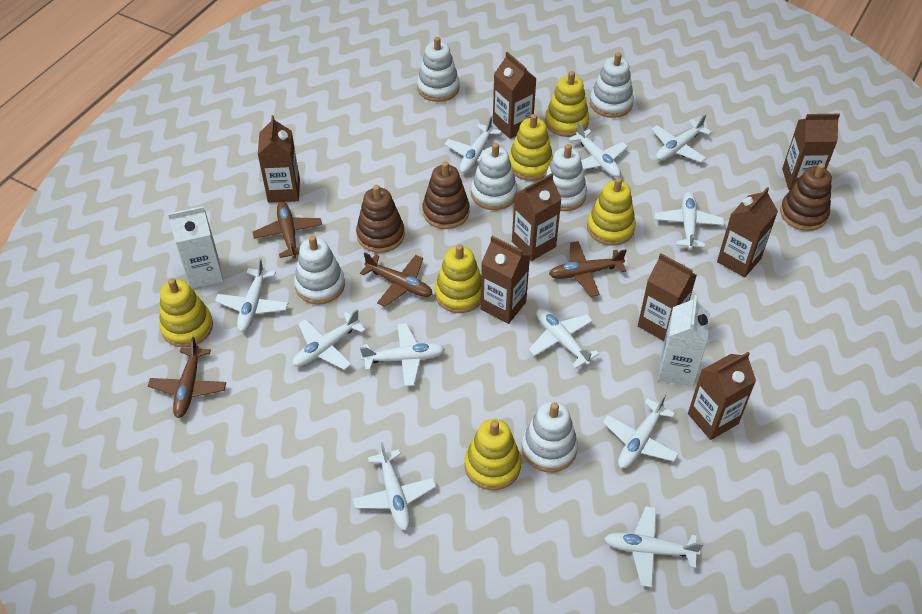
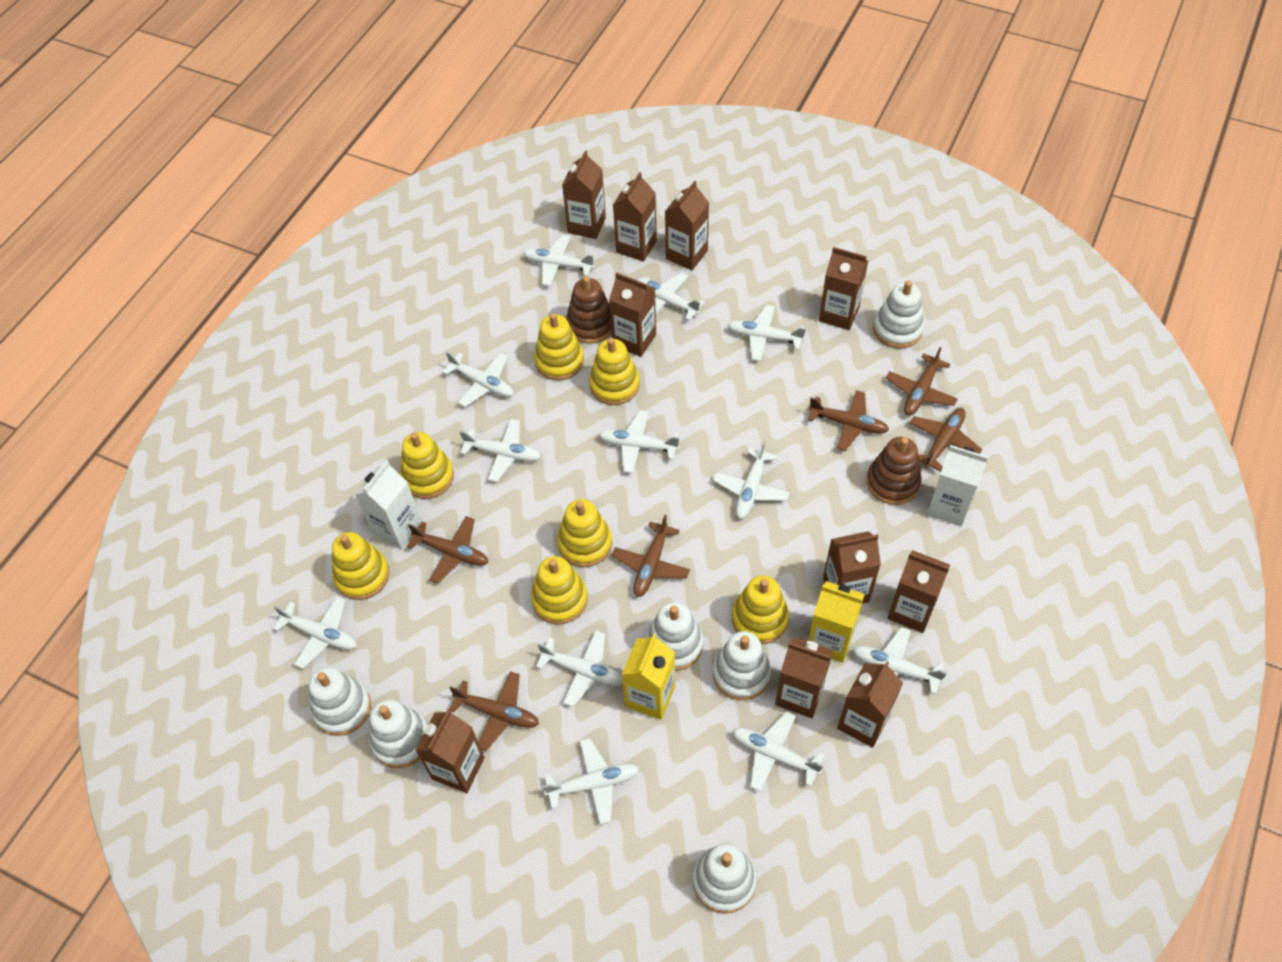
brown carton: 8 -> 10
brown plane: 4 -> 6
brown stacking toy: 3 -> 2
white plane: 11 -> 12
yellow carton: 0 -> 2
yellow stacking toy: 6 -> 7

